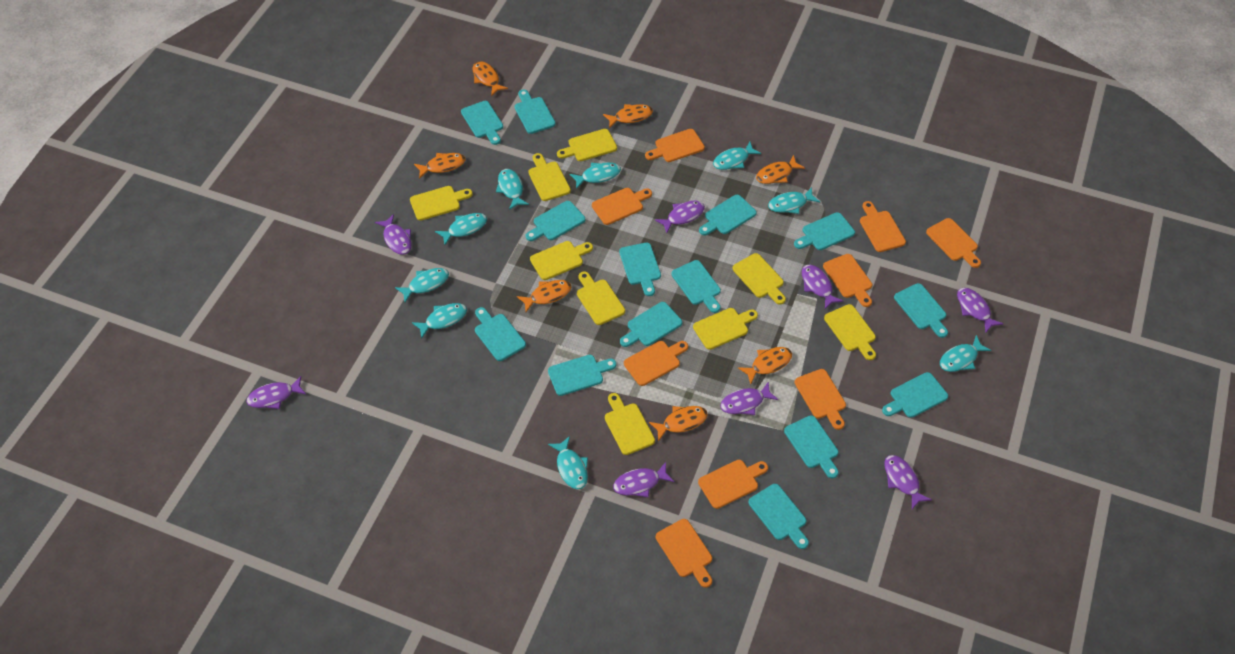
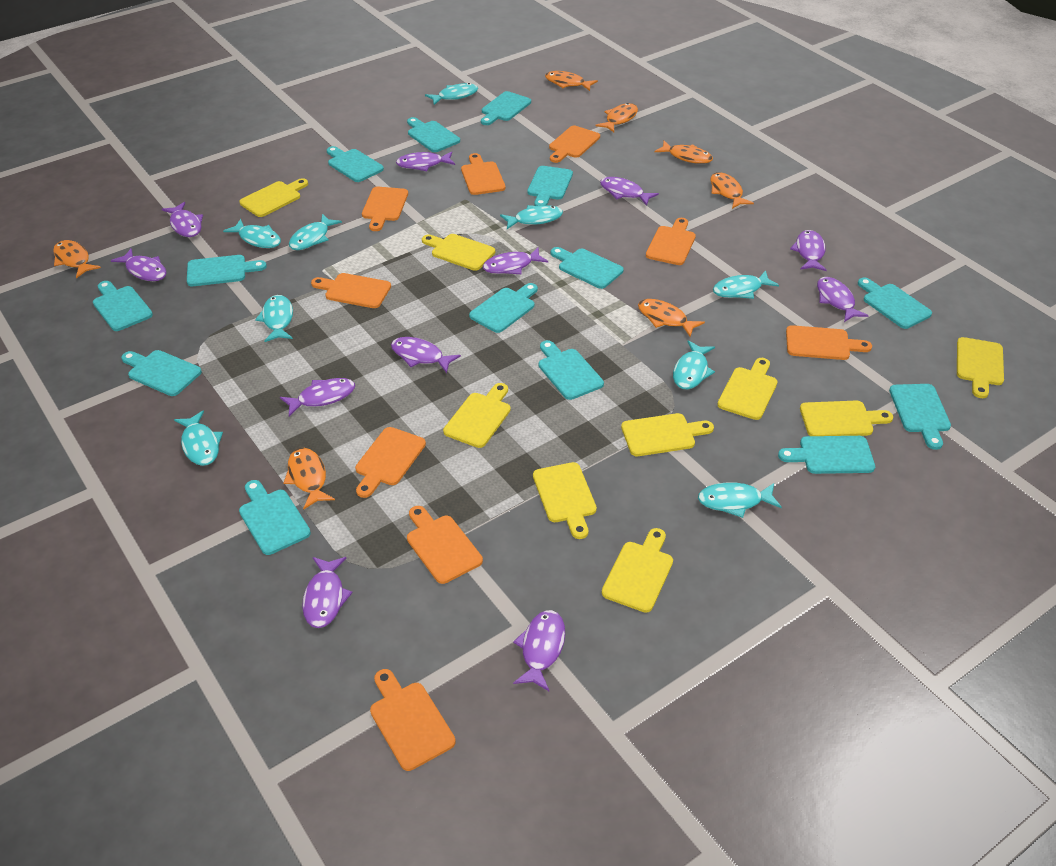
purple fish: 8 -> 11

